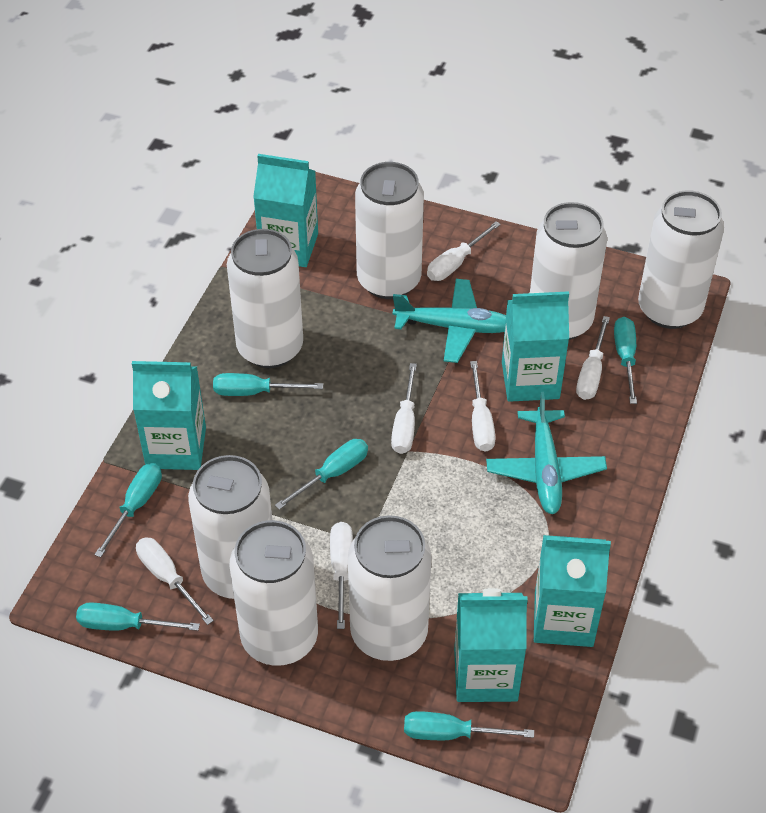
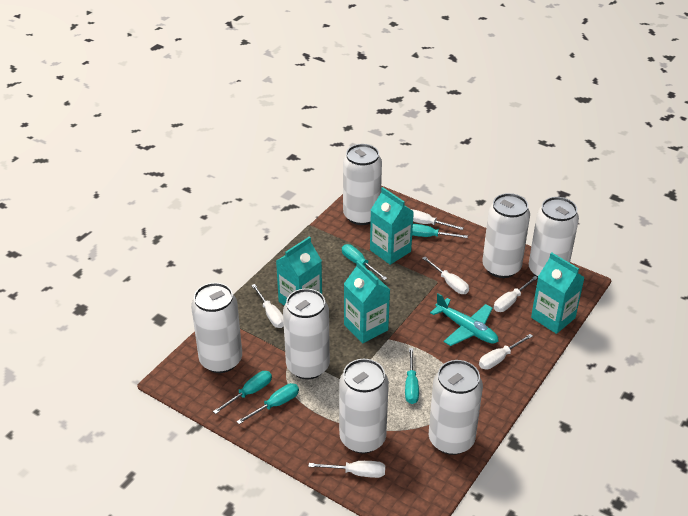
turquoise carton: 5 -> 4
turquoise plane: 2 -> 1
turquoise screwdriver: 6 -> 5

